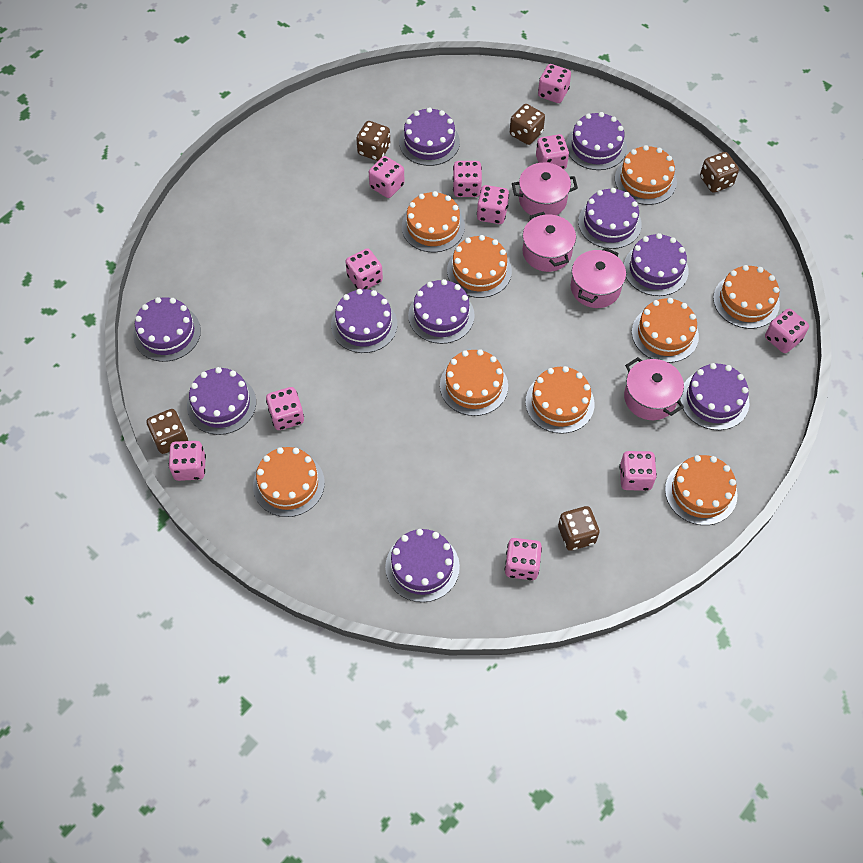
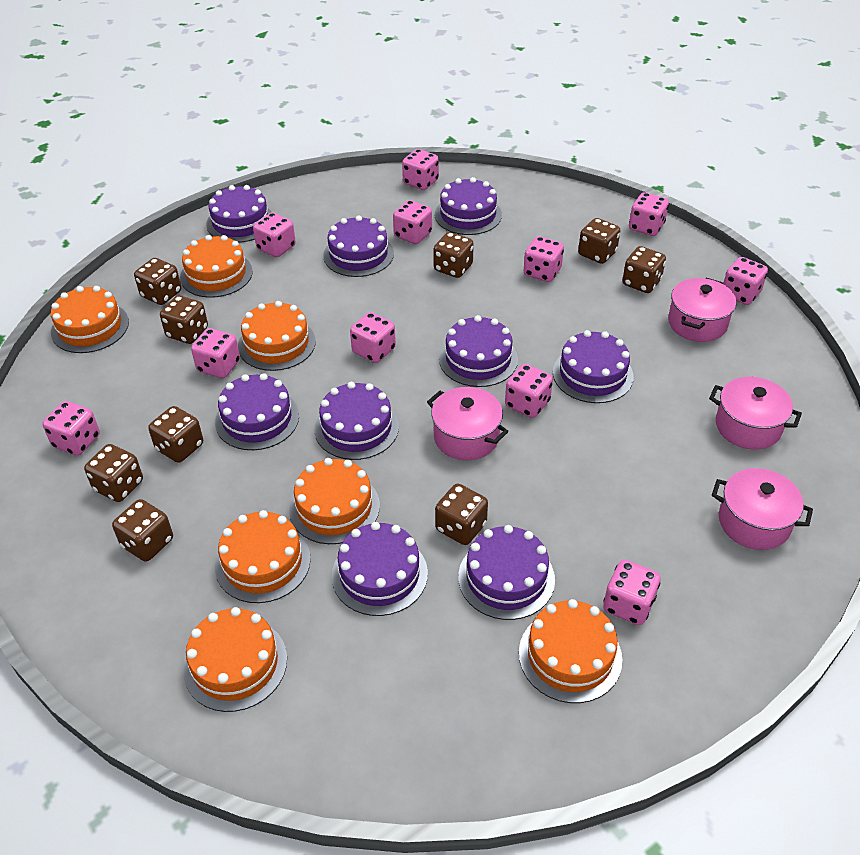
brown dice: 5 -> 9
orange cake: 9 -> 7
purple cake: 10 -> 9

